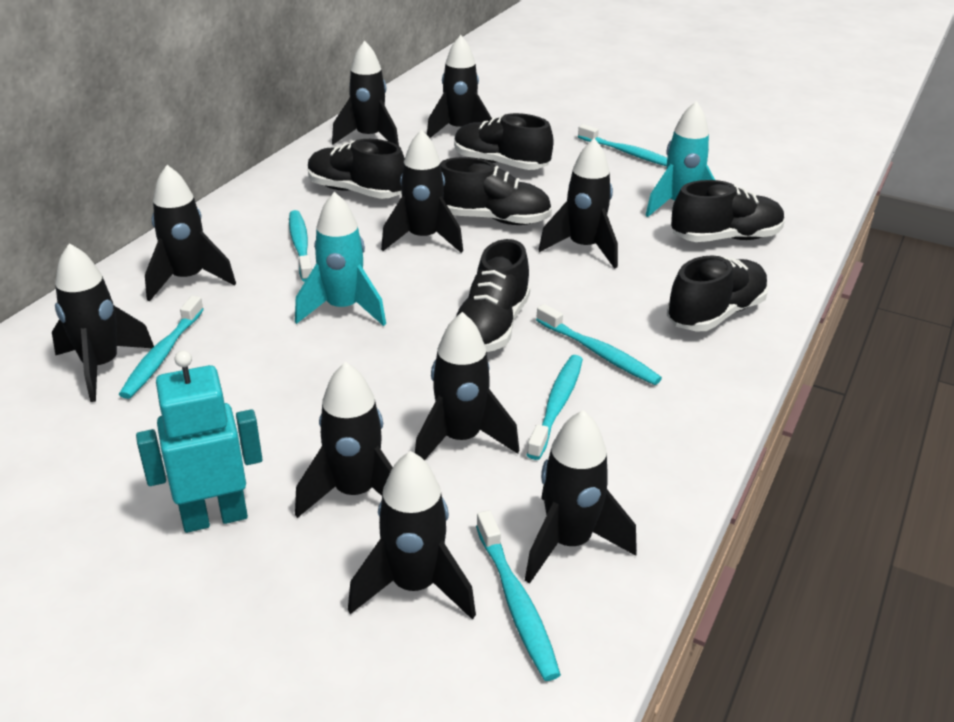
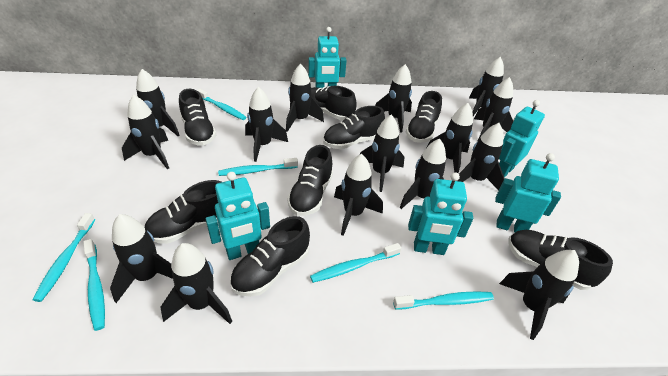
black rocket: 10 -> 15
black shoe: 6 -> 8
turquoise robot: 1 -> 5
turquoise rocket: 2 -> 0

